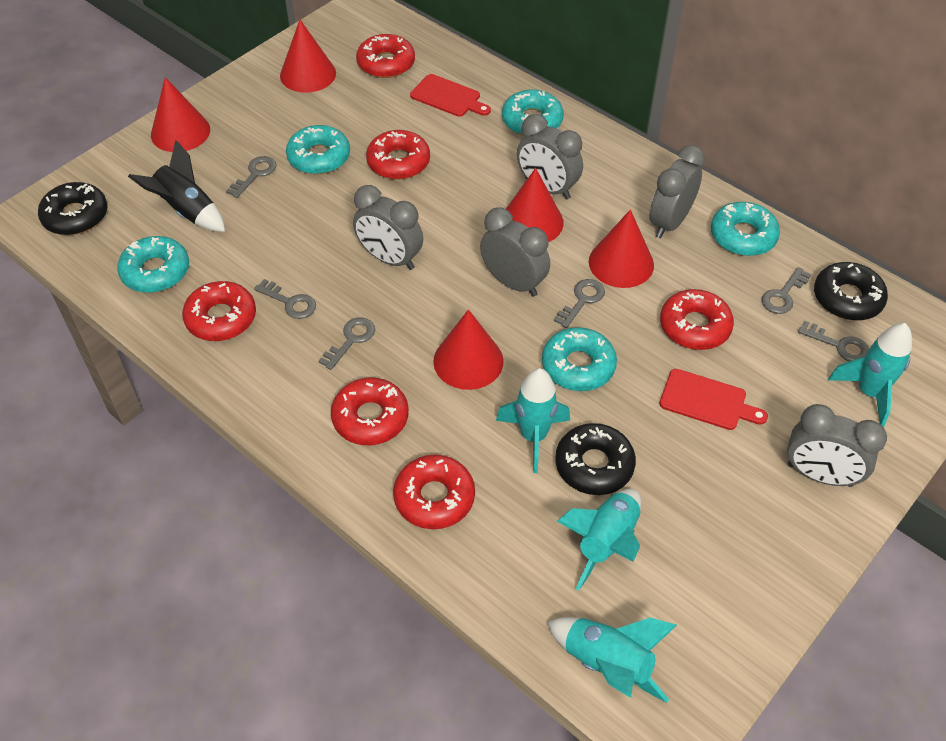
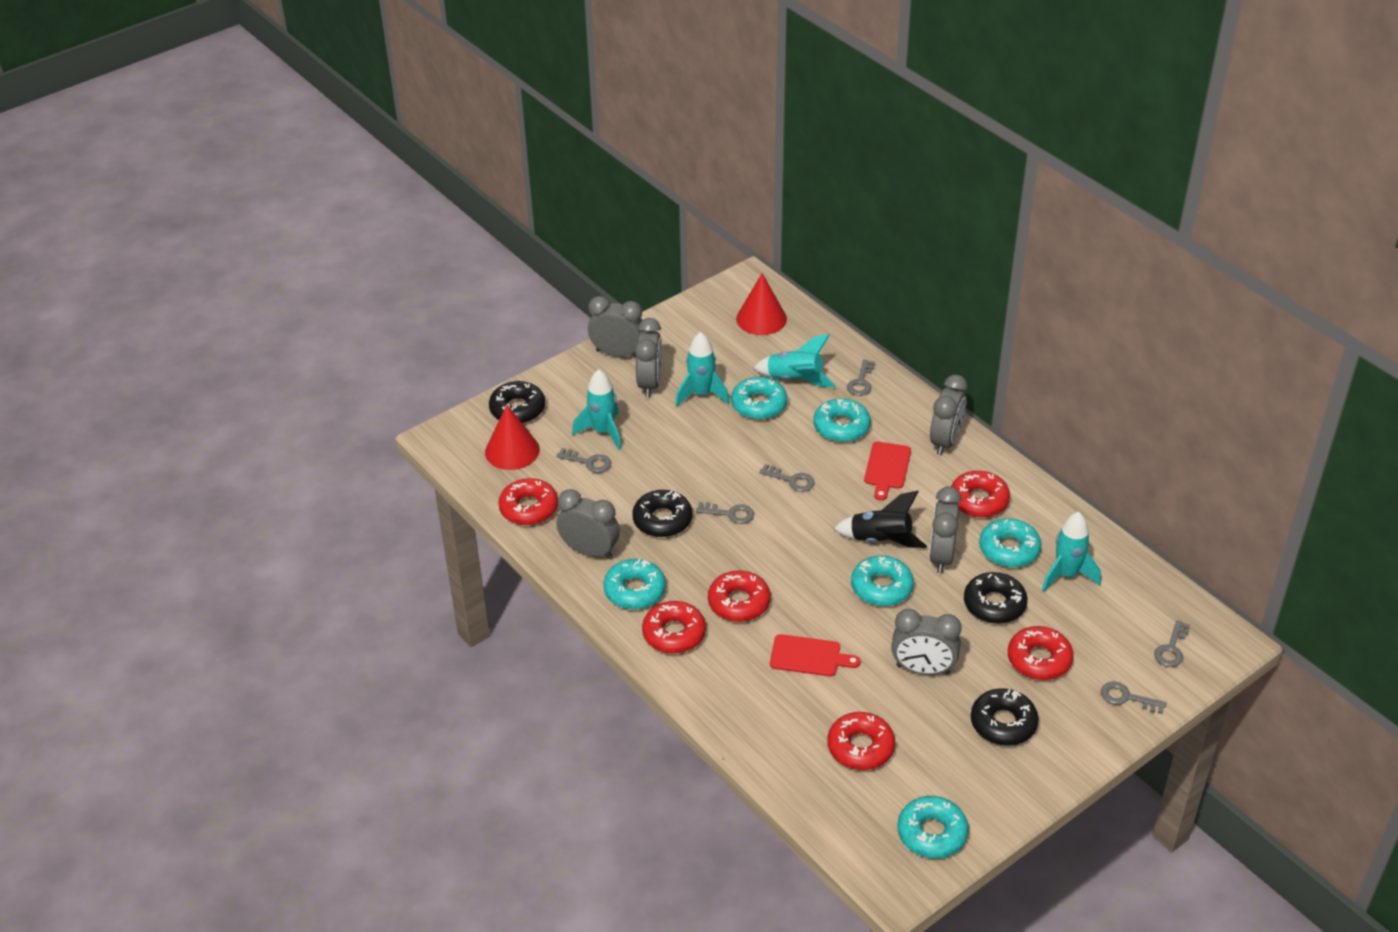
black donut: 3 -> 4
grey clock: 5 -> 6
red cone: 5 -> 2
turquoise donut: 5 -> 6

